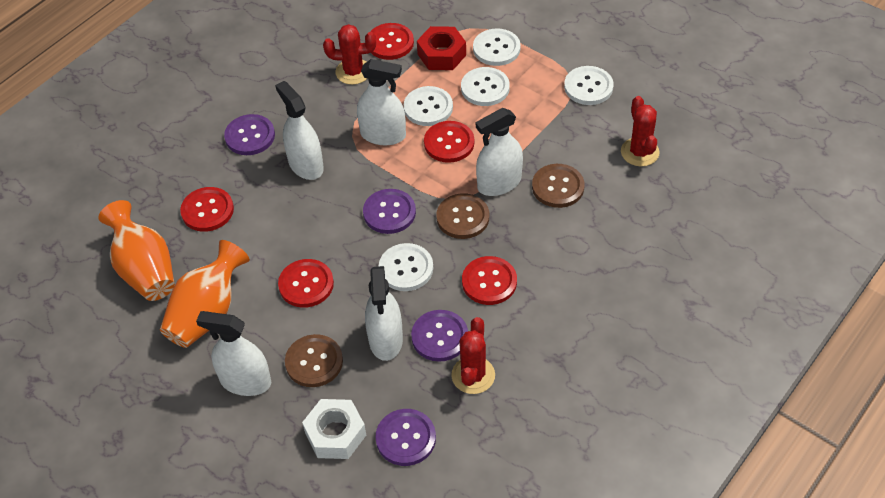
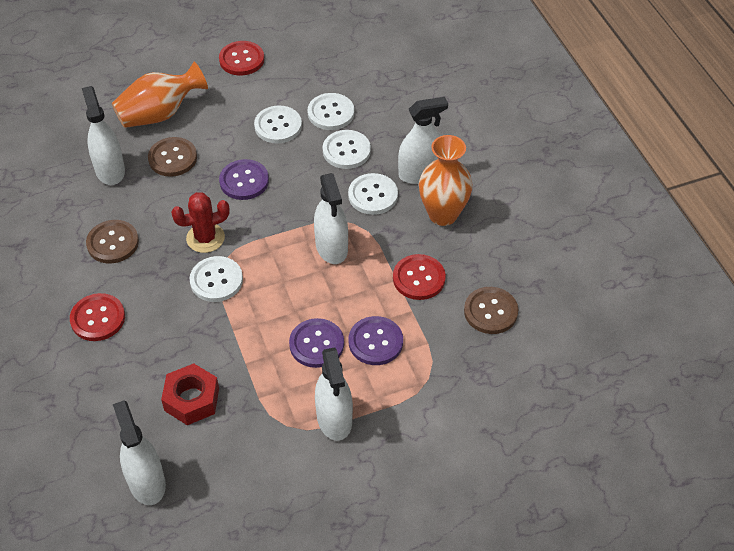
purple button: 4 -> 3
red button: 5 -> 3
red cactus: 3 -> 1
white nut: 1 -> 0

